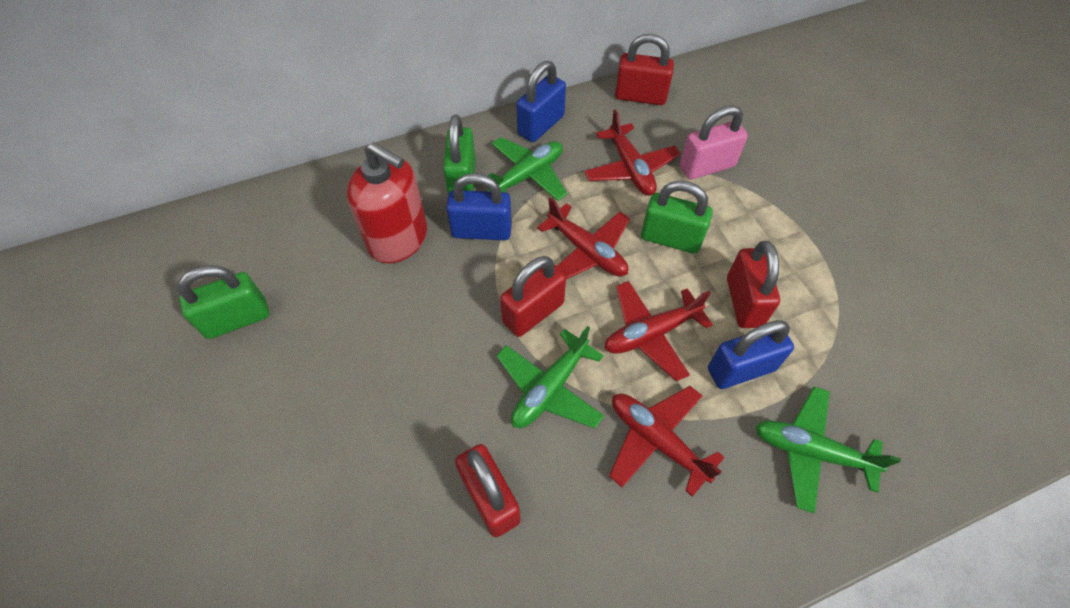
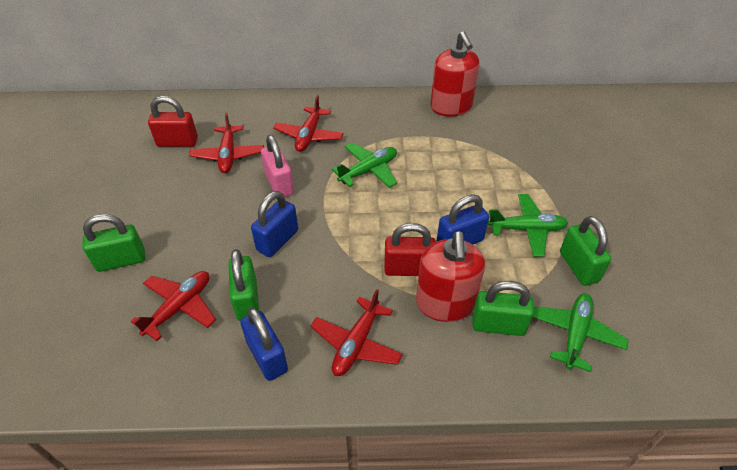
green padlock: 3 -> 4
red padlock: 4 -> 2
red soap dispenser: 1 -> 2

